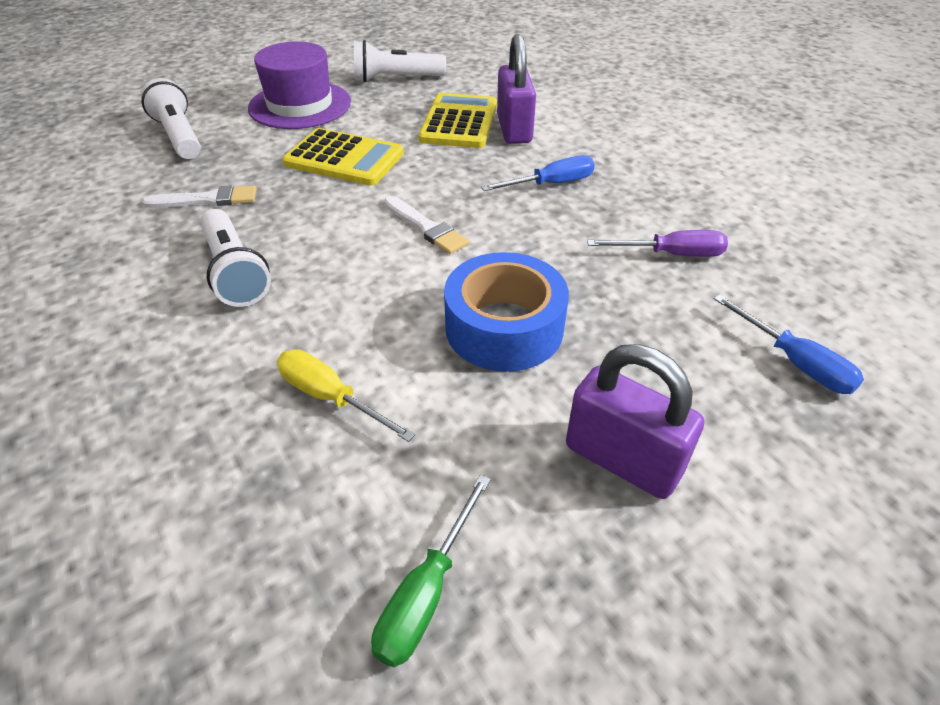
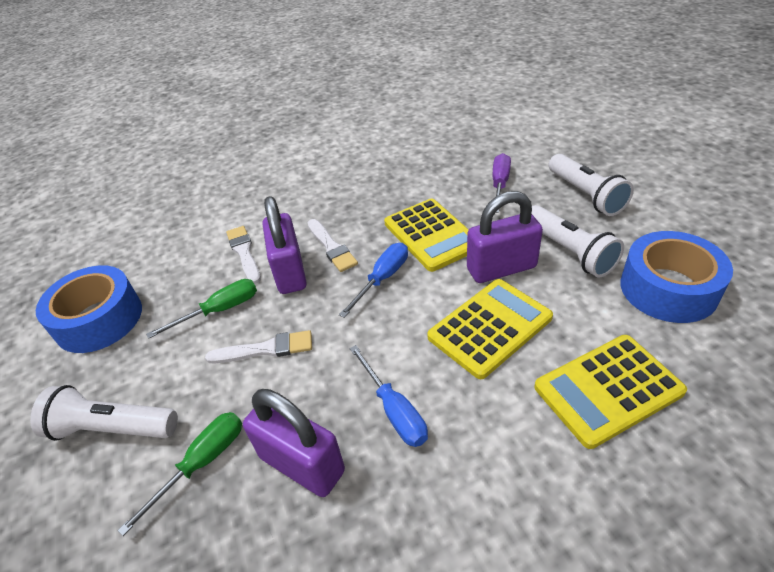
blue tape: 1 -> 2
green screwdriver: 1 -> 2
purple hat: 1 -> 0
purple padlock: 2 -> 3
white brush: 2 -> 3
yellow calculator: 2 -> 3
yellow screwdriver: 1 -> 0

